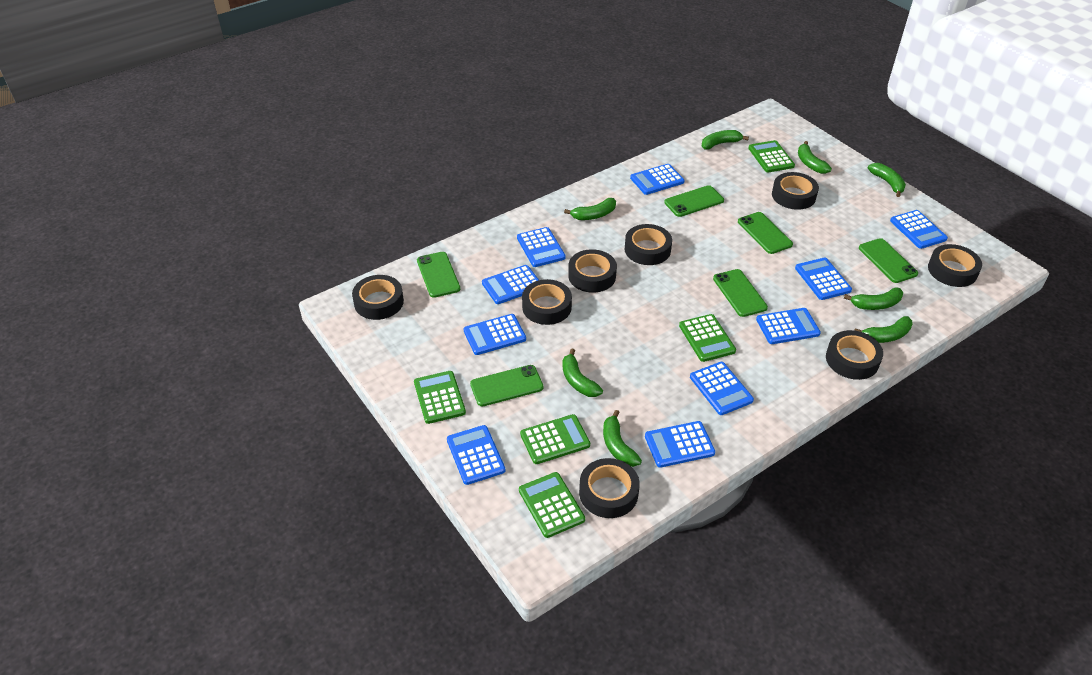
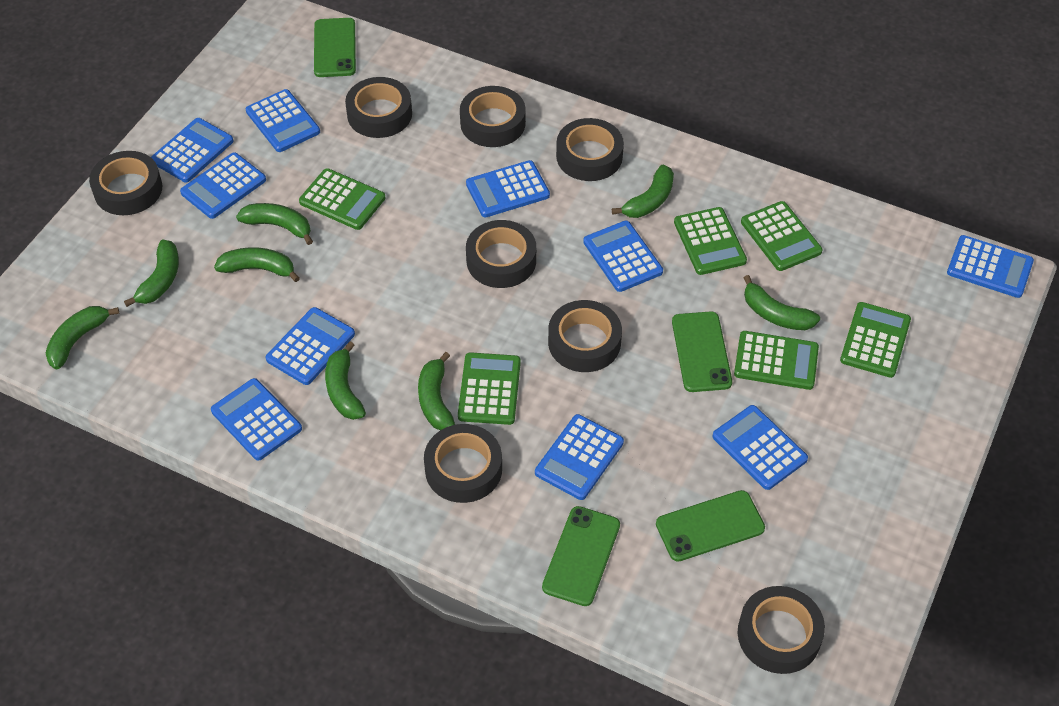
green calculator: 5 -> 6
green phone: 6 -> 4

